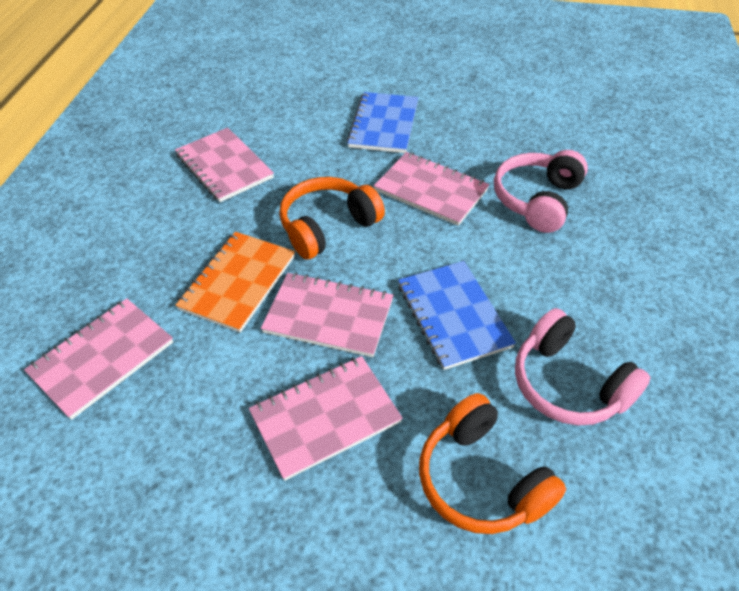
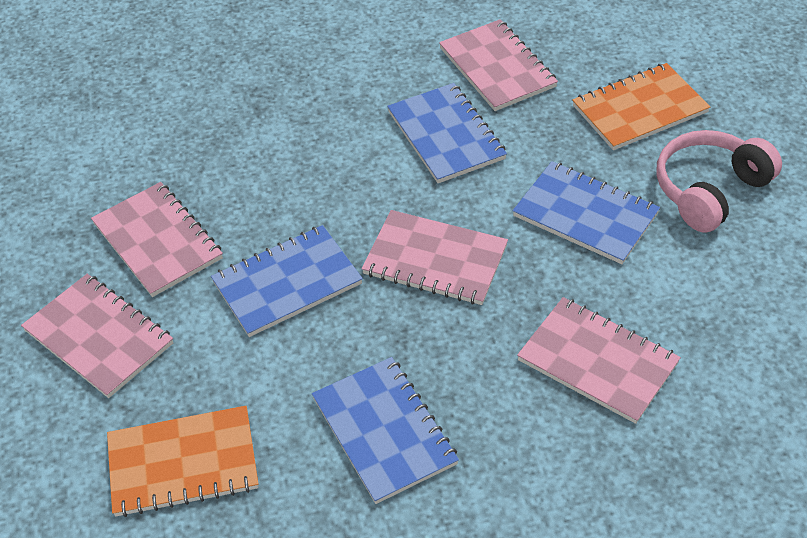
blue notebook: 2 -> 4
orange headphones: 2 -> 0
orange notebook: 1 -> 2
pink headphones: 2 -> 1

